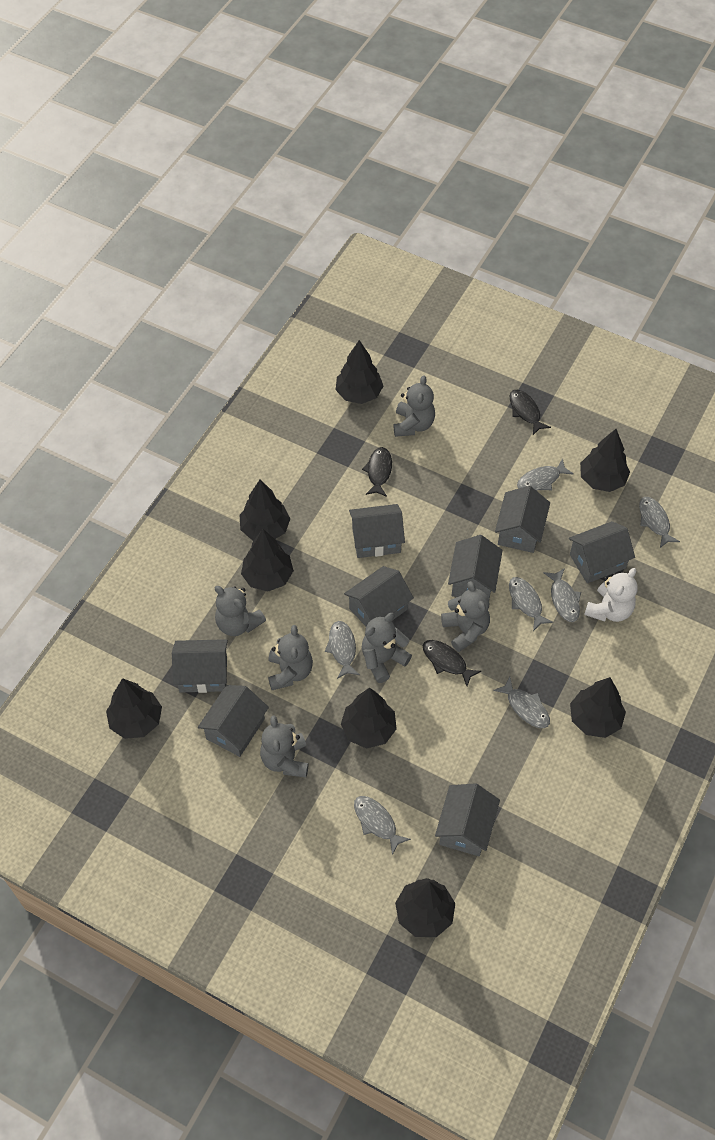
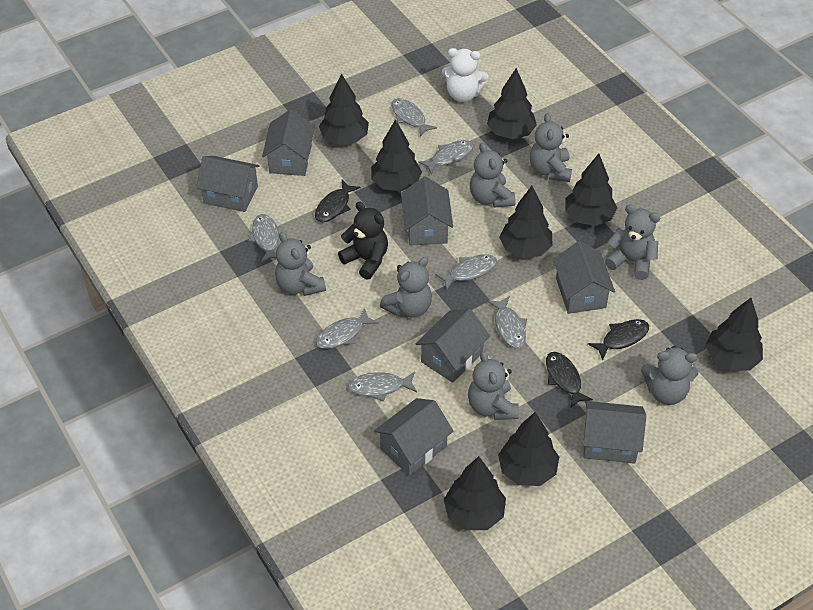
black teddy bear: 0 -> 1
grey house: 8 -> 7
grey teddy bear: 6 -> 7

